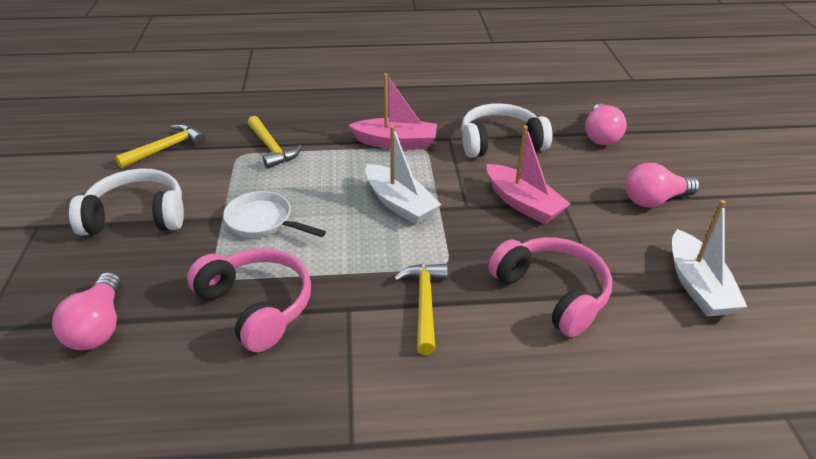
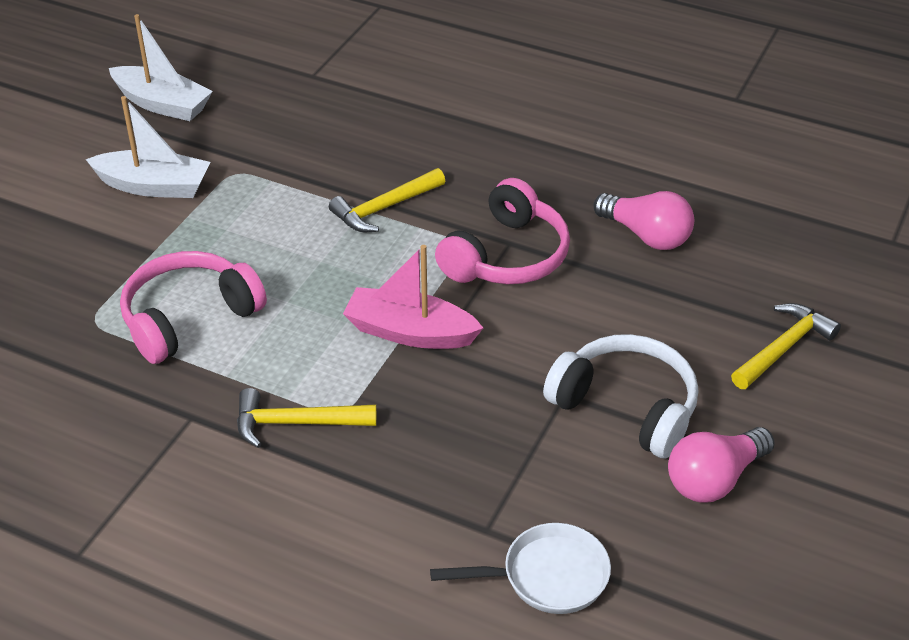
pink boat: 2 -> 1
pink light bulb: 3 -> 2
white headphones: 2 -> 1

